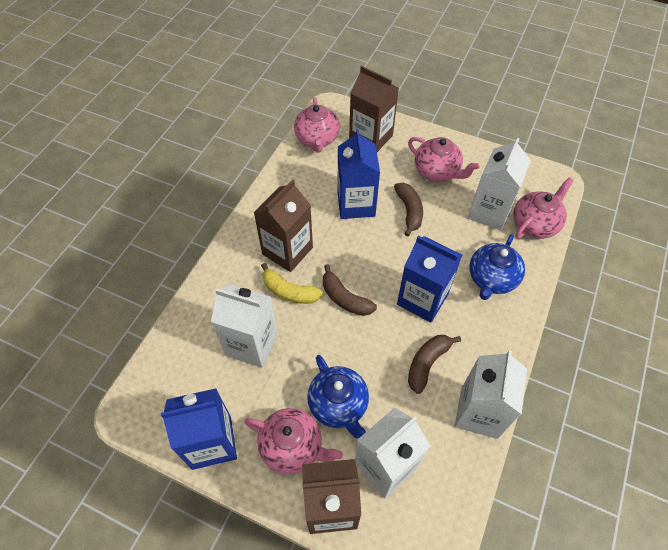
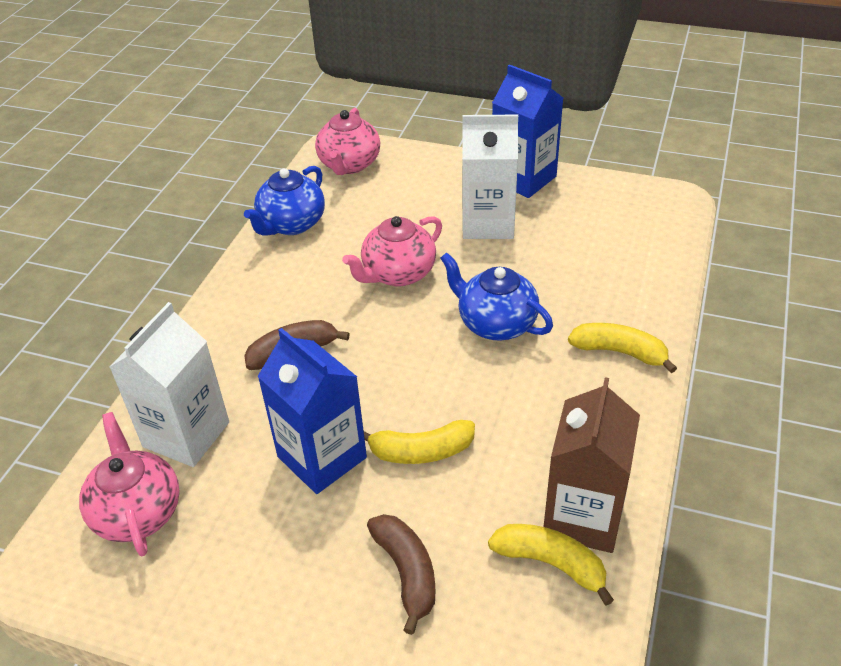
blue carton: 3 -> 2
brown banana: 3 -> 2
brown carton: 3 -> 1
pink teapot: 4 -> 3
white carton: 4 -> 2
yellow banana: 1 -> 3

